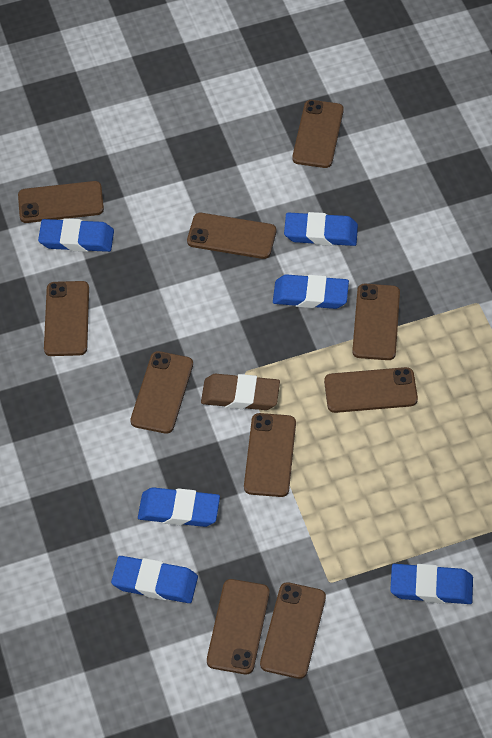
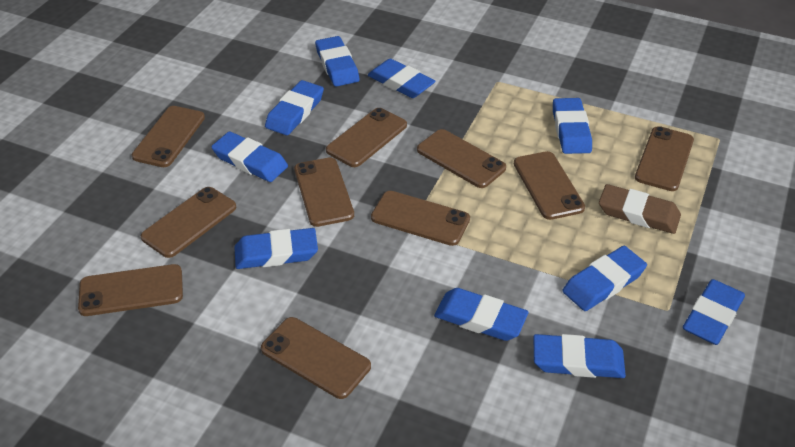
blue eraser: 6 -> 10

